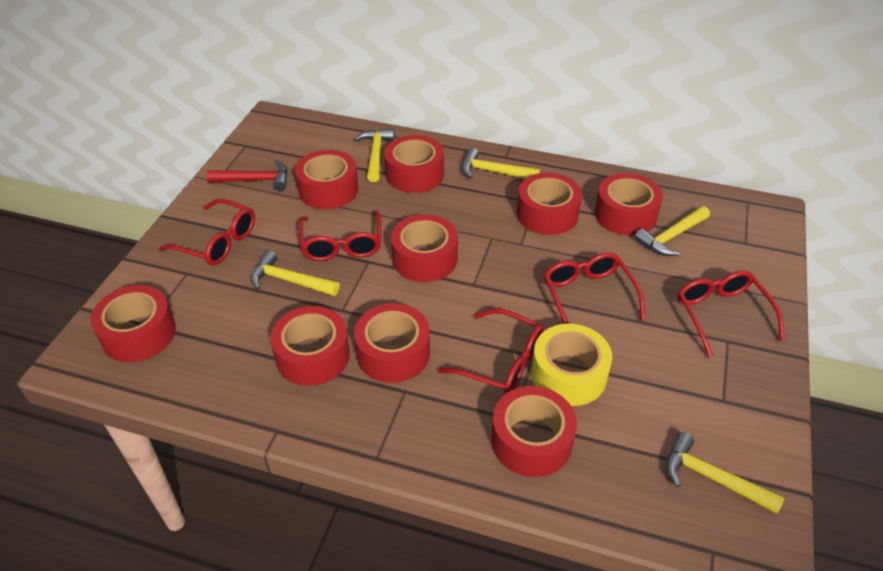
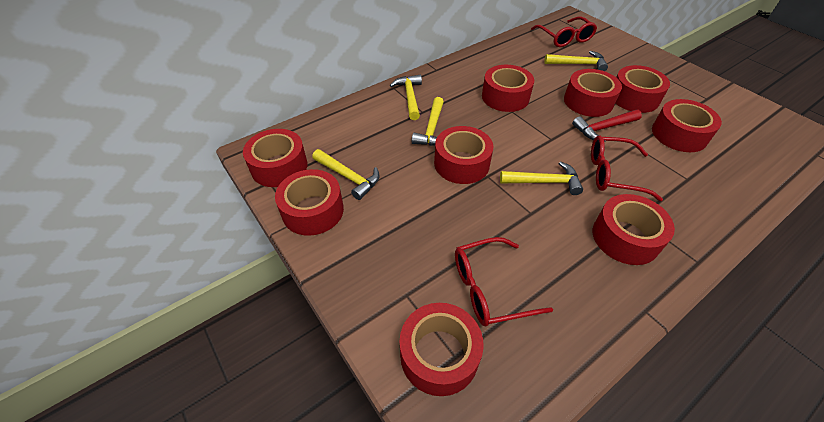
red glasses: 5 -> 3
yellow tape: 1 -> 0

